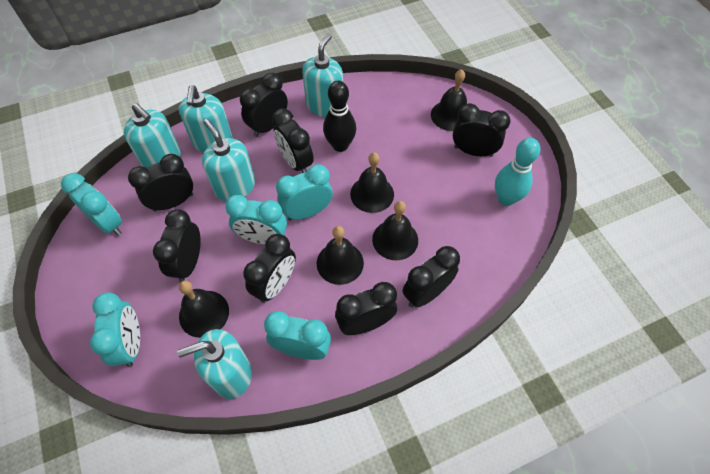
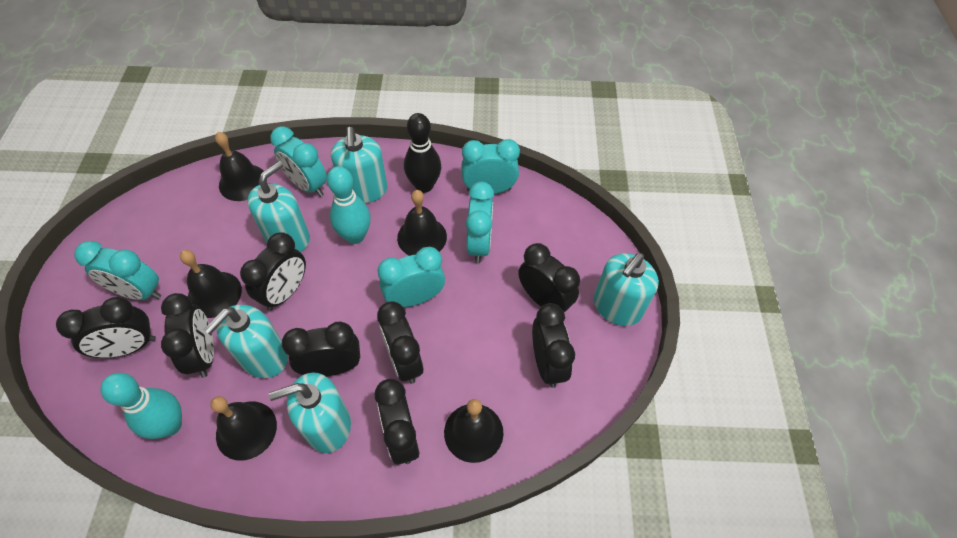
turquoise bowling pin: 1 -> 2

